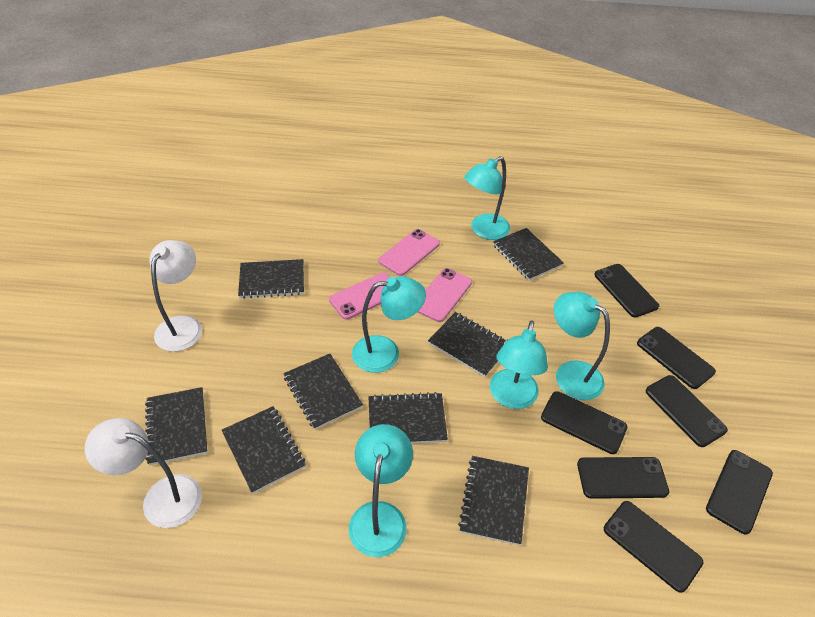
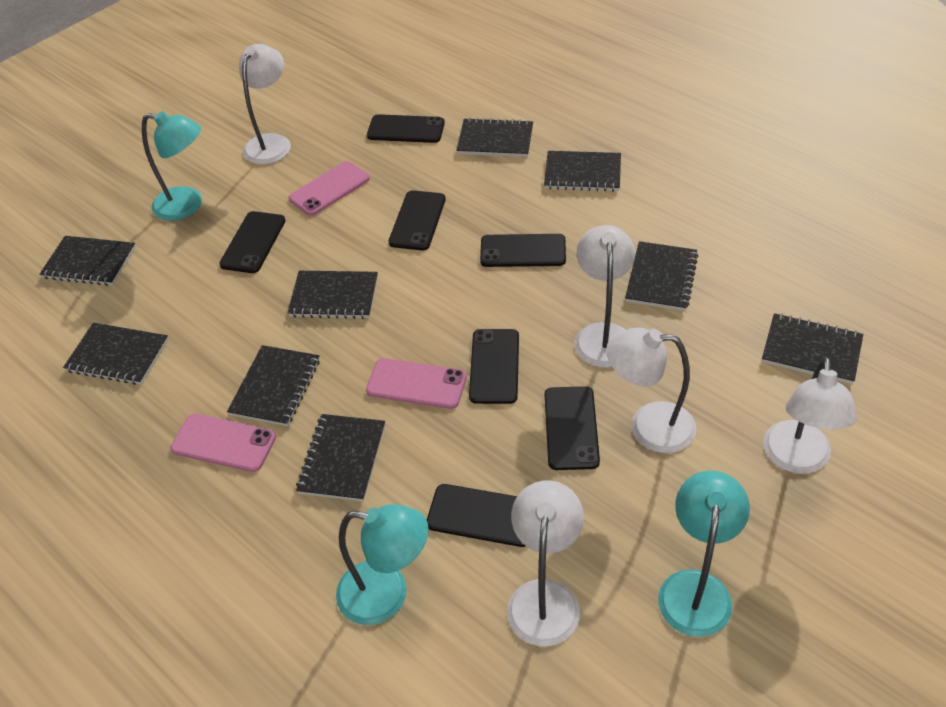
black notebook: 8 -> 9
turquoise lamp: 5 -> 3
white lamp: 2 -> 5

